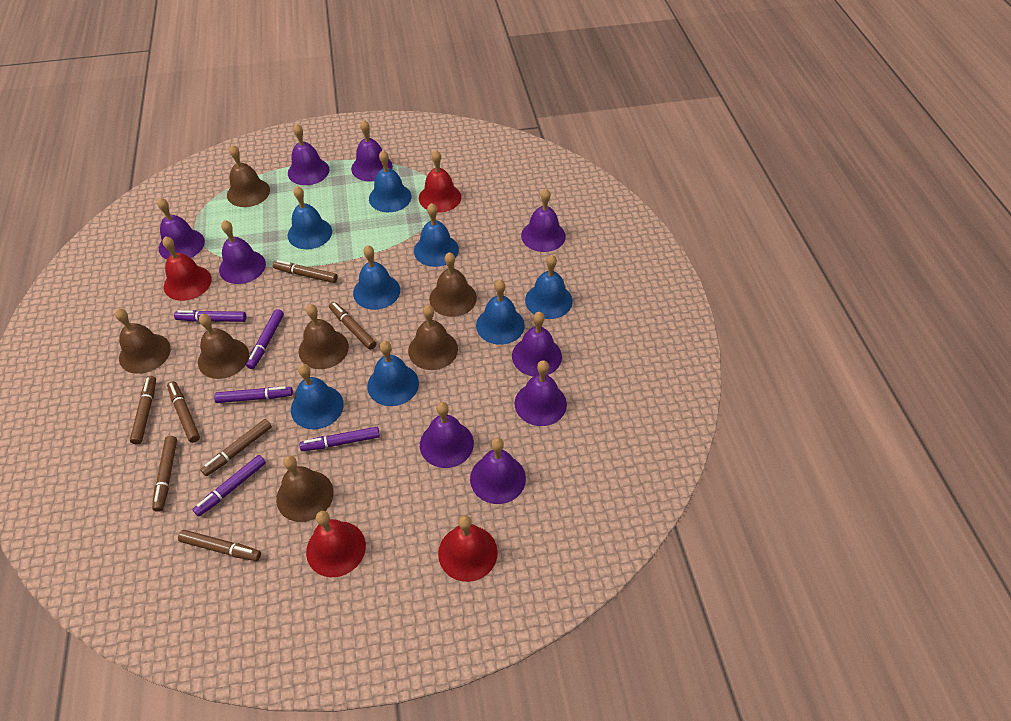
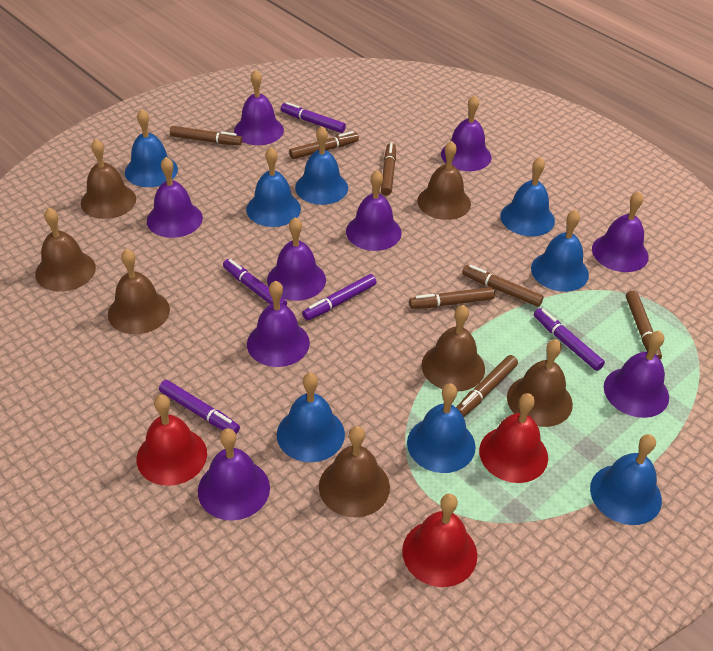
red bell: 4 -> 3

